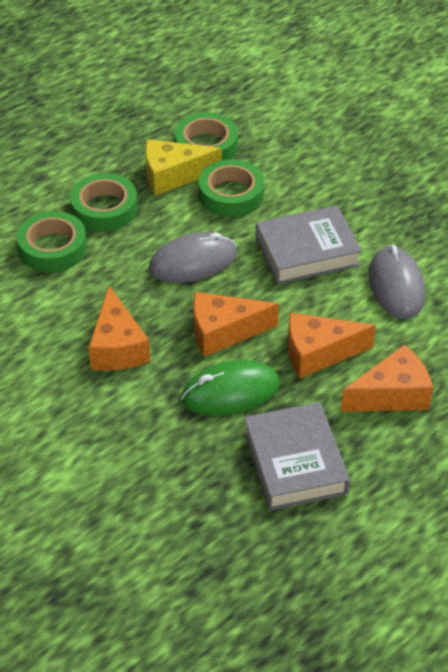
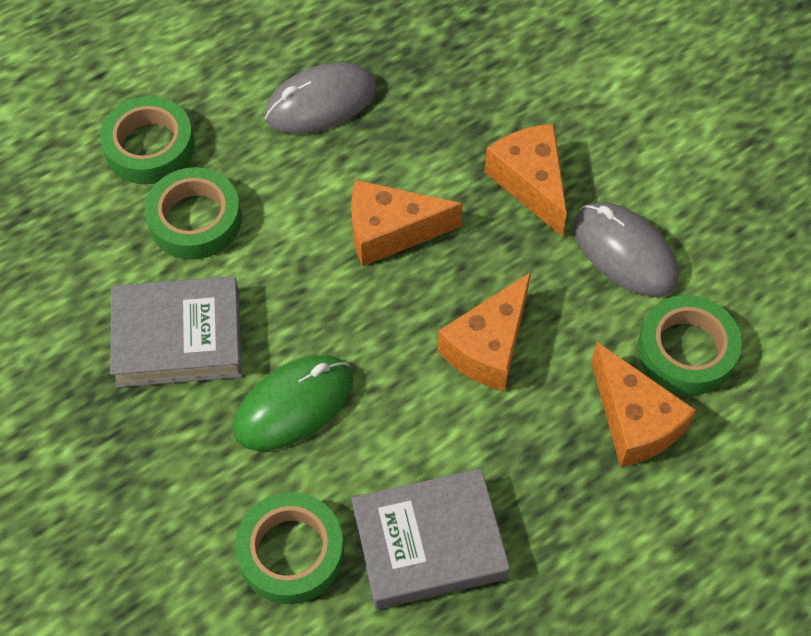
yellow cheese: 1 -> 0

